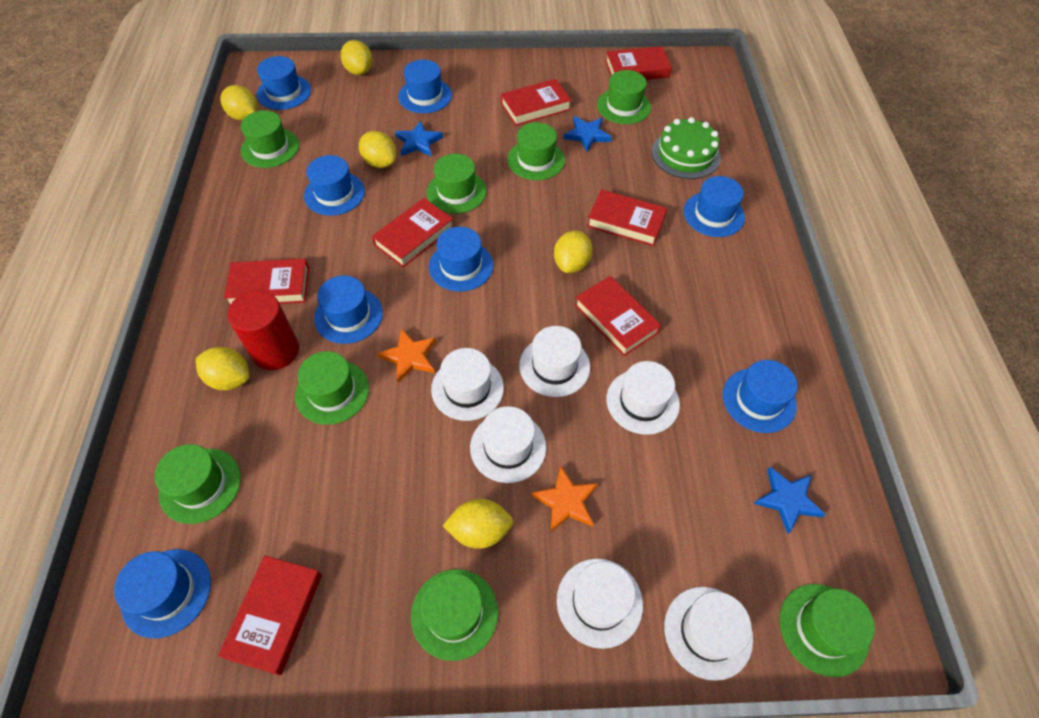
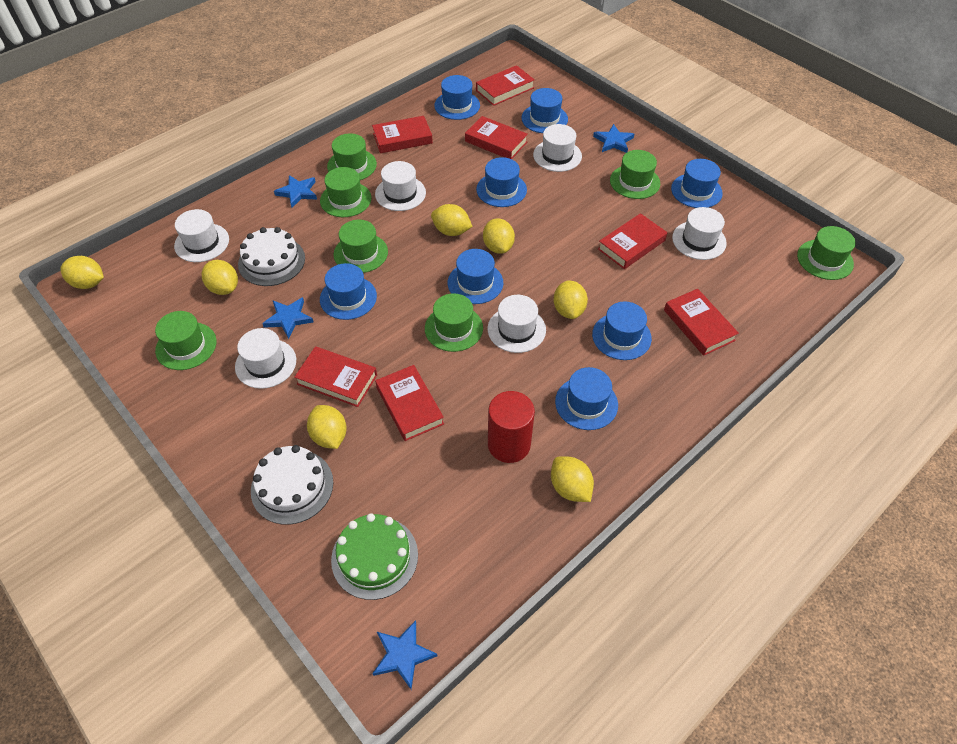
blue star: 3 -> 4
green hat: 8 -> 7
orange star: 2 -> 0
white cake: 0 -> 2
yellow lemon: 6 -> 7

